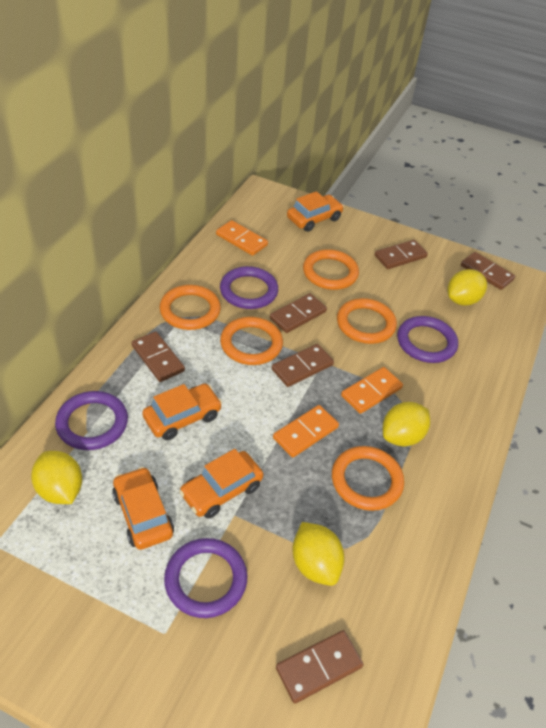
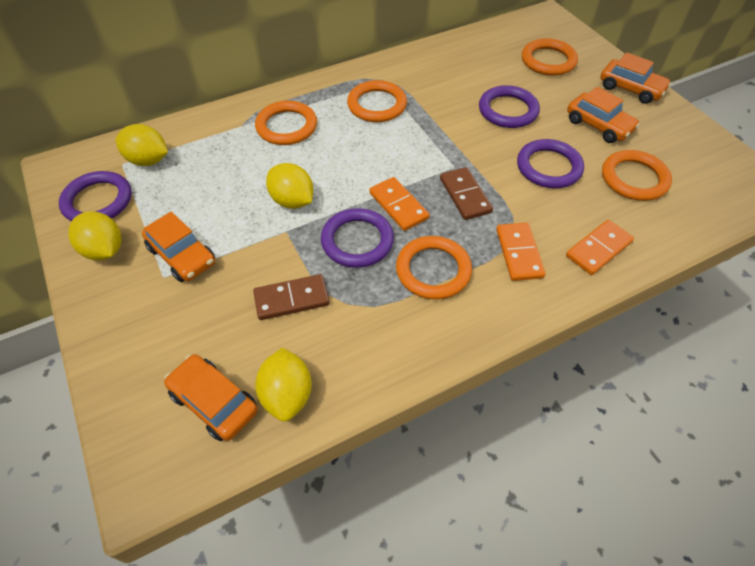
brown domino: 6 -> 2

